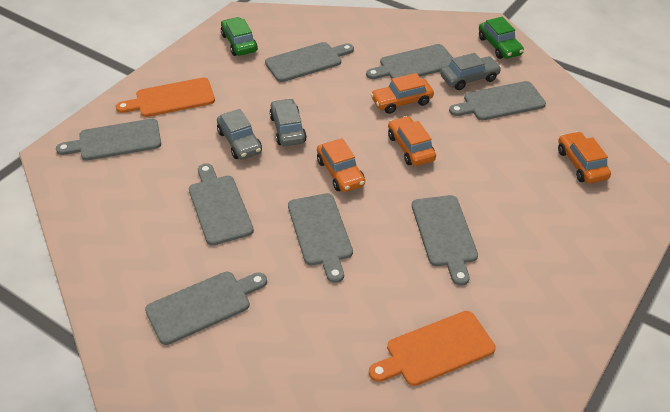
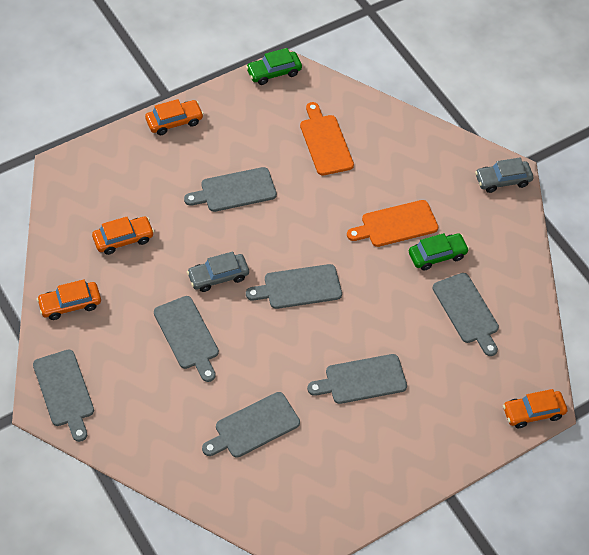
grey car: 3 -> 2
grey cutting board: 8 -> 7

